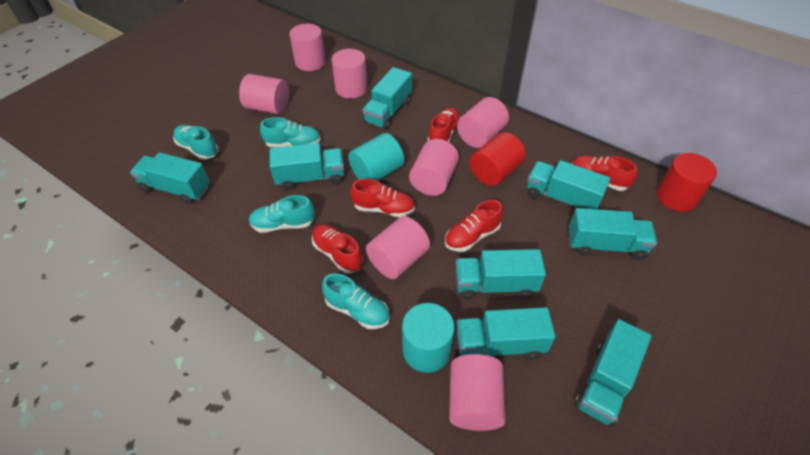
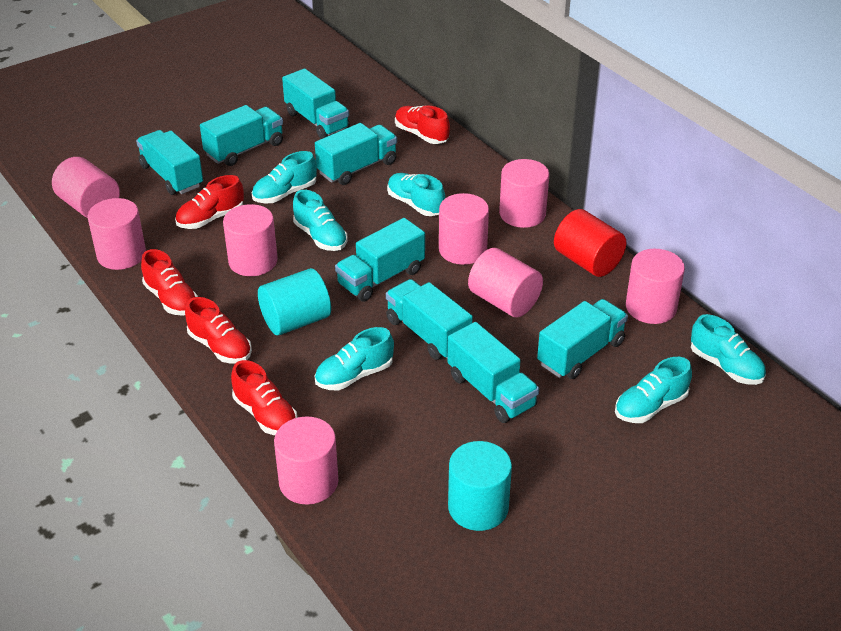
pink cylinder: 7 -> 8
red cylinder: 2 -> 1
turquoise shoe: 4 -> 6

